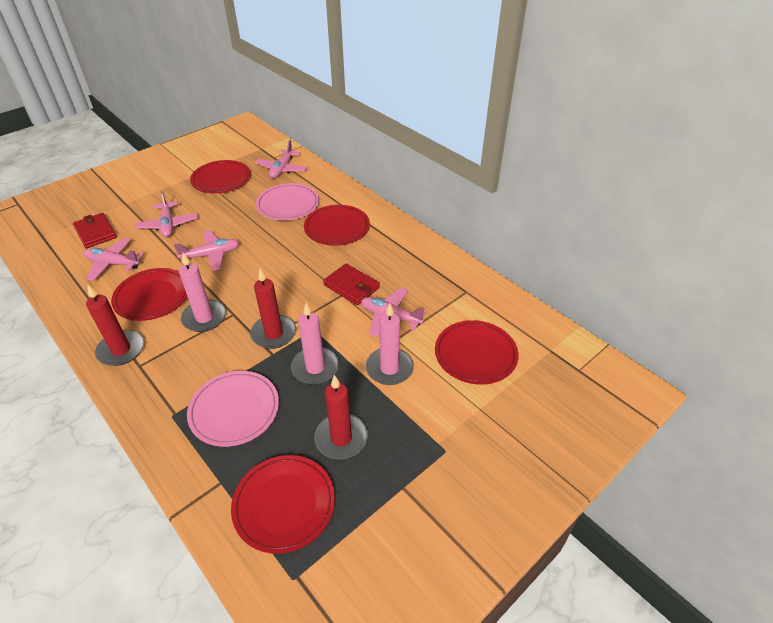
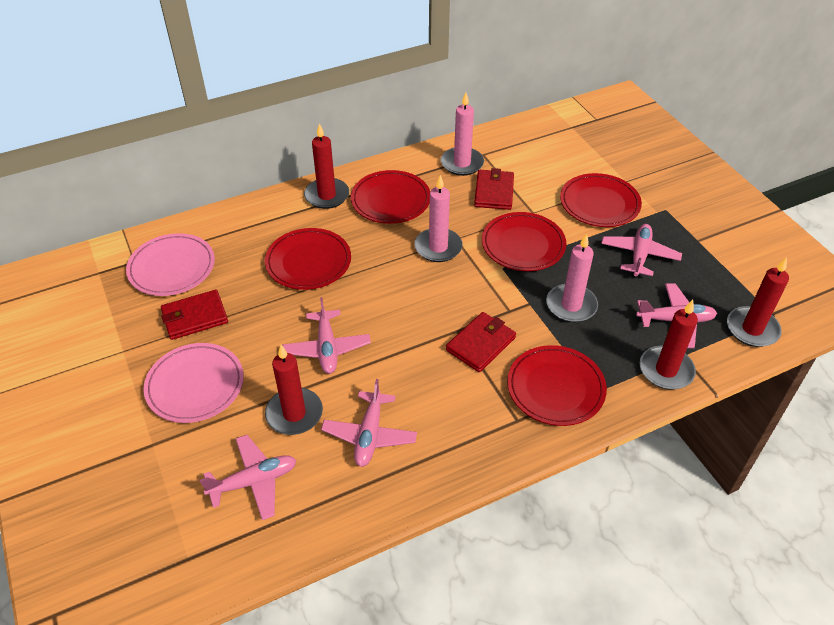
red candle: 3 -> 4
red wallet: 2 -> 3

